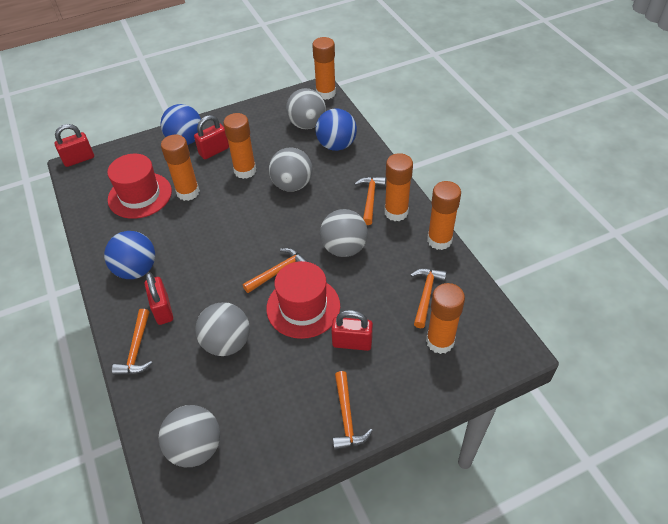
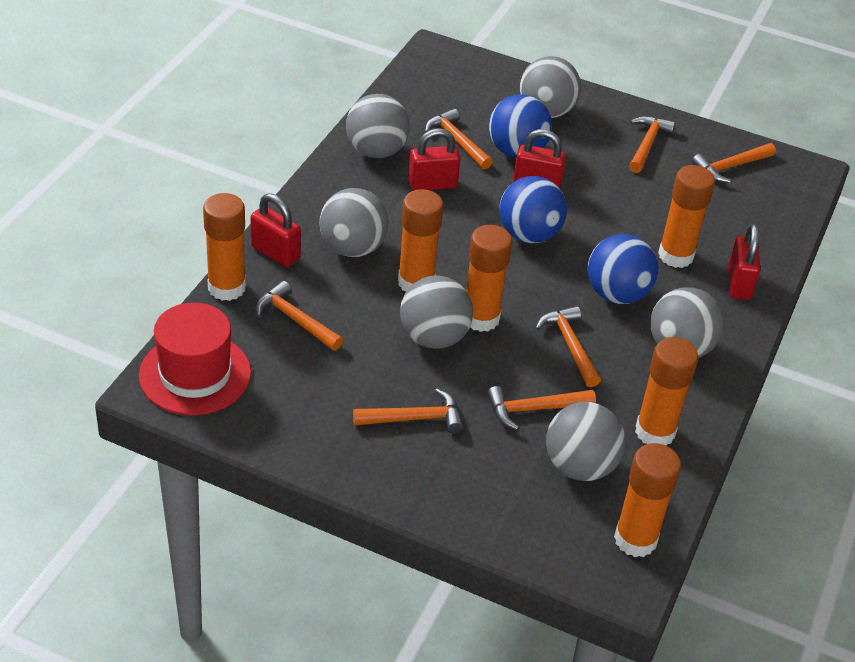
grey ball: 5 -> 6
orange hammer: 5 -> 7
red hat: 2 -> 1

